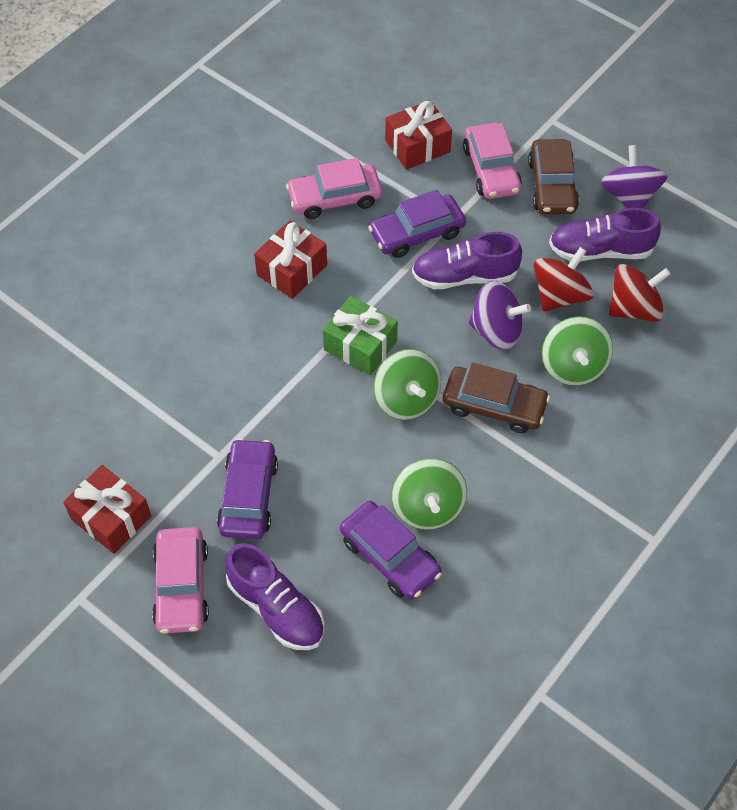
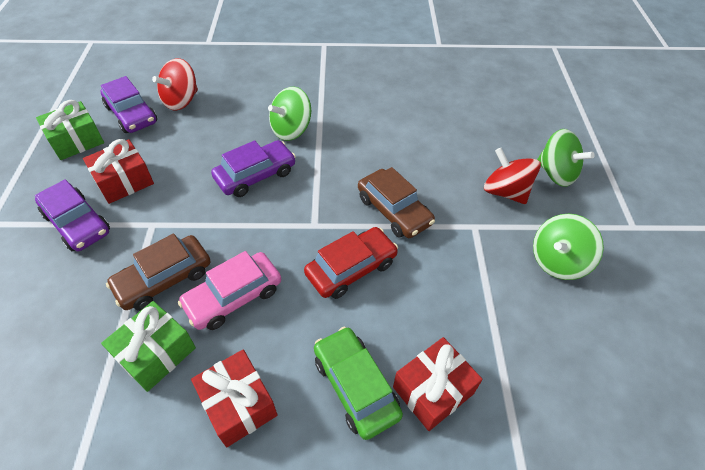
green car: 0 -> 1
green gift: 1 -> 2
pink car: 3 -> 1
purple shoe: 3 -> 0
purple spinning top: 2 -> 0
red car: 0 -> 1

